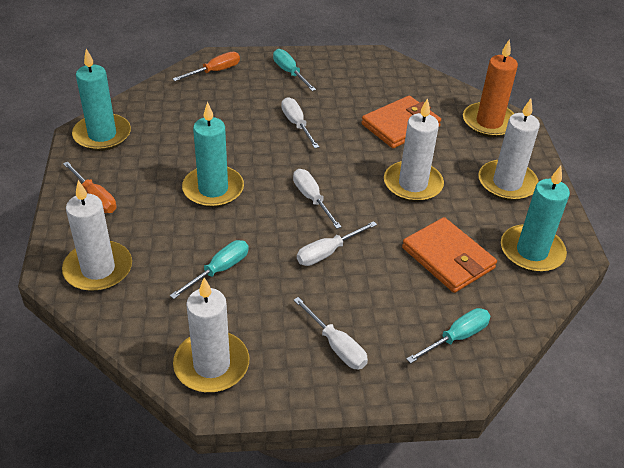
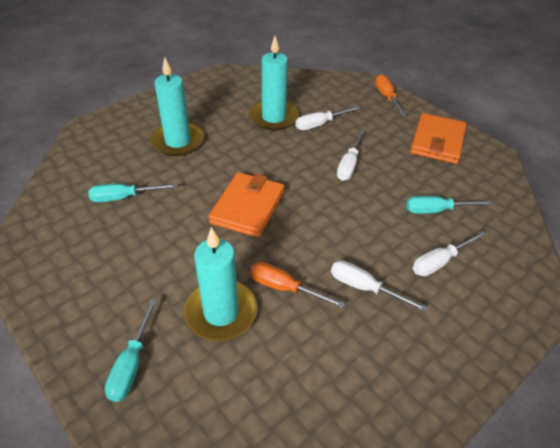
orange candle: 1 -> 0
white candle: 4 -> 0

